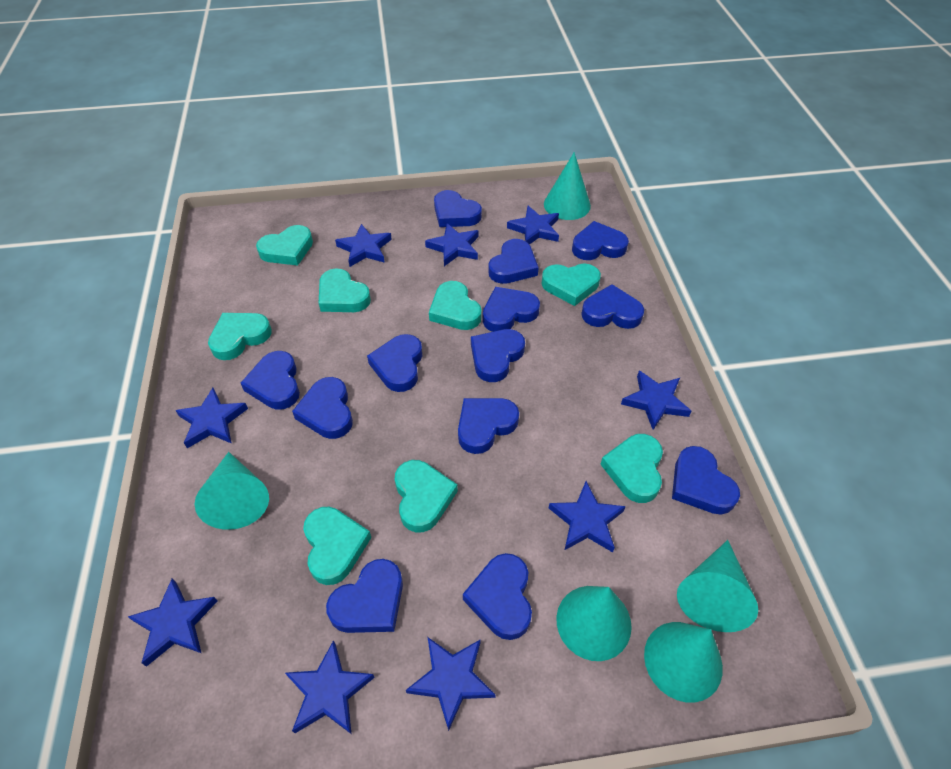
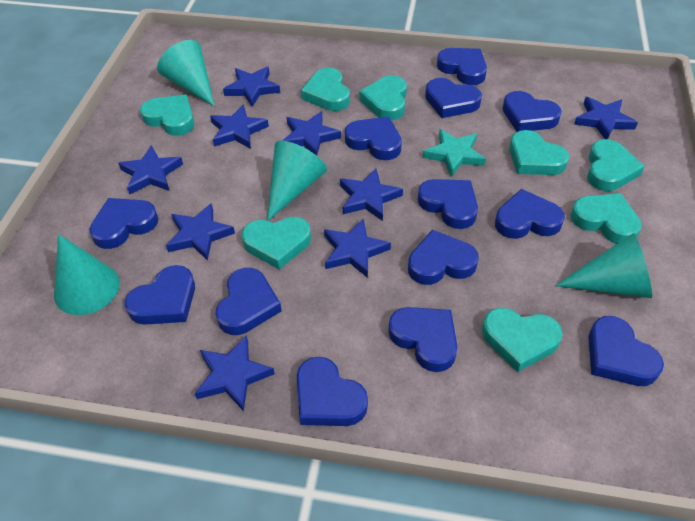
turquoise cone: 5 -> 4
turquoise star: 0 -> 1

